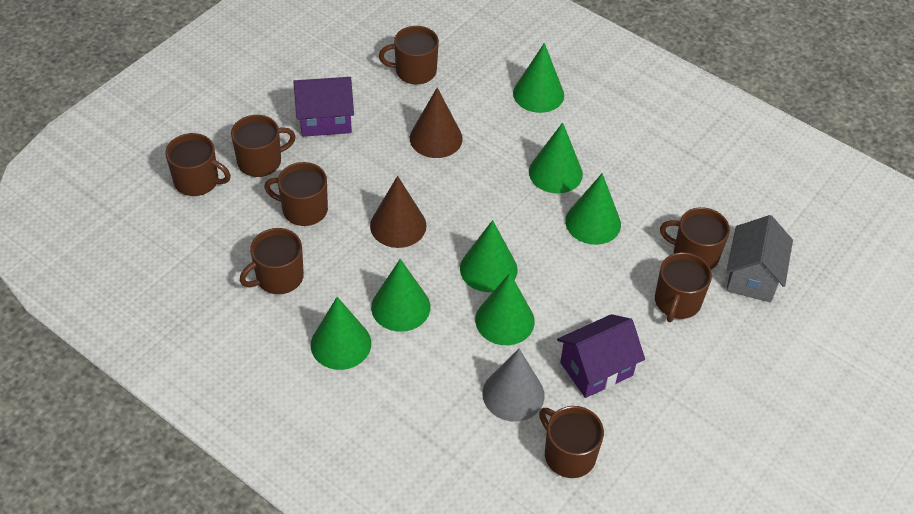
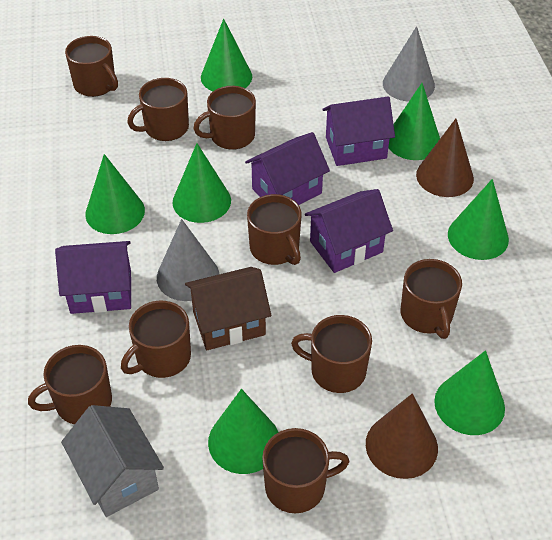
brown house: 0 -> 1
brown mug: 8 -> 9
grey cone: 1 -> 2
purple house: 2 -> 4

